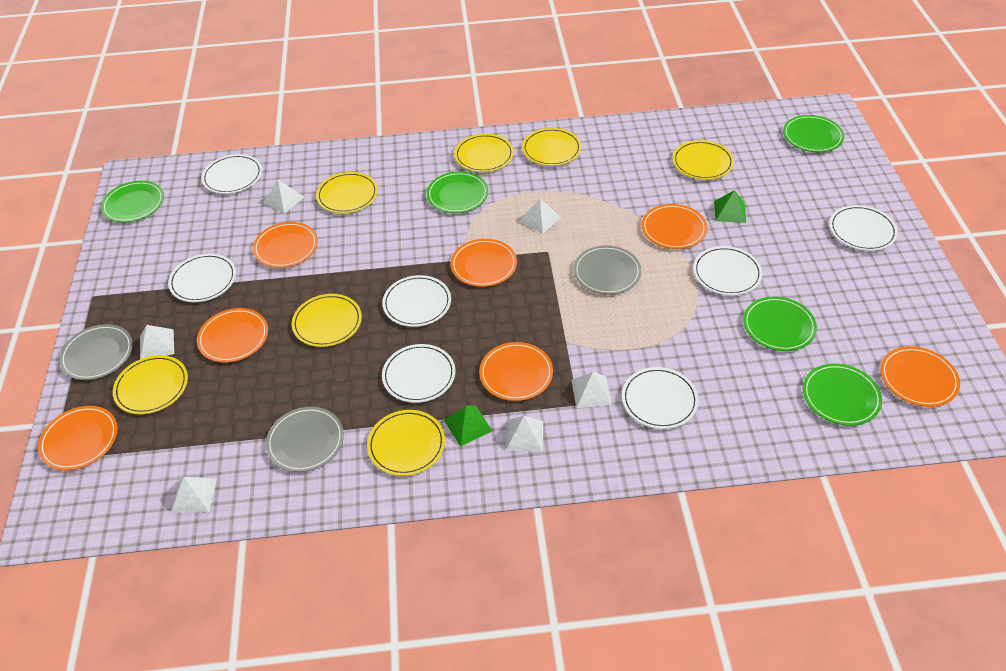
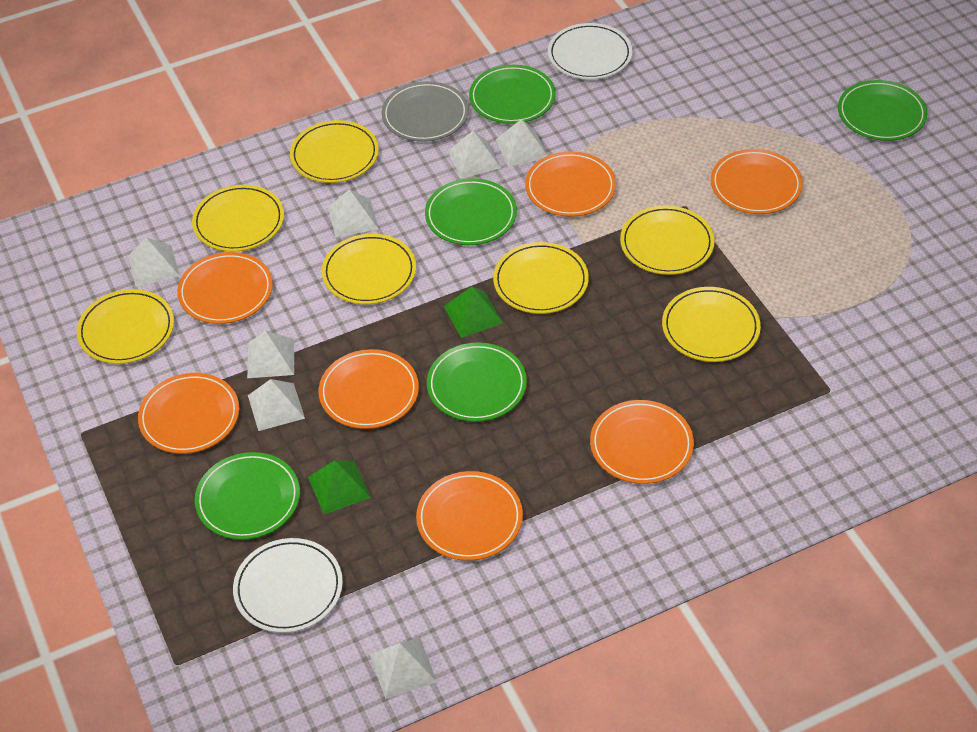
grey plate: 3 -> 1
white plate: 7 -> 2
white pyramid: 6 -> 7

